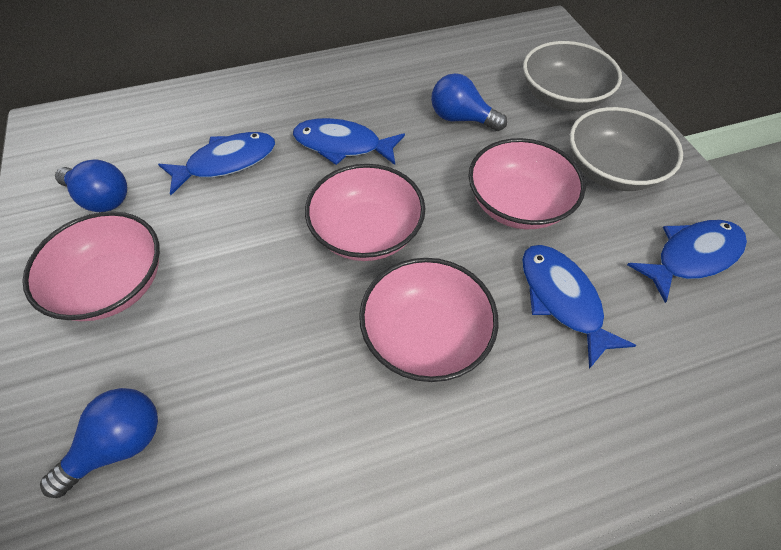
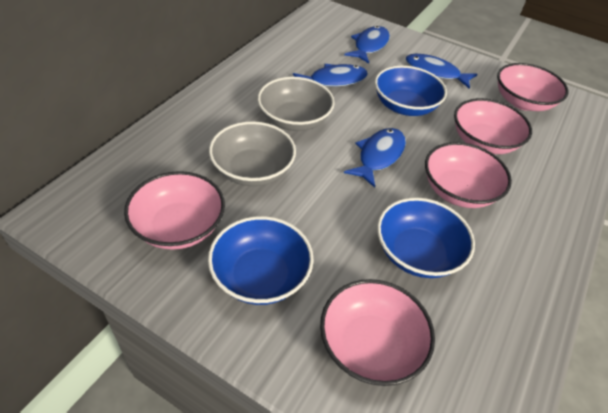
blue bowl: 0 -> 3
blue light bulb: 3 -> 0
pink bowl: 4 -> 5

